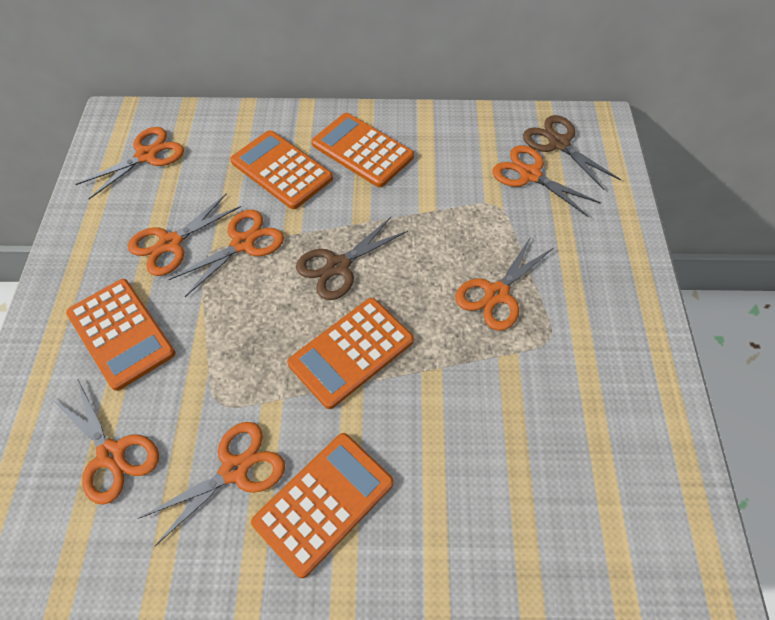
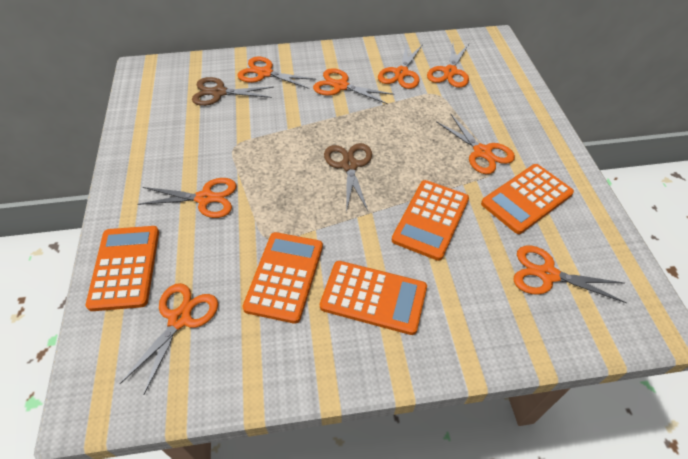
orange scissors: 7 -> 8

